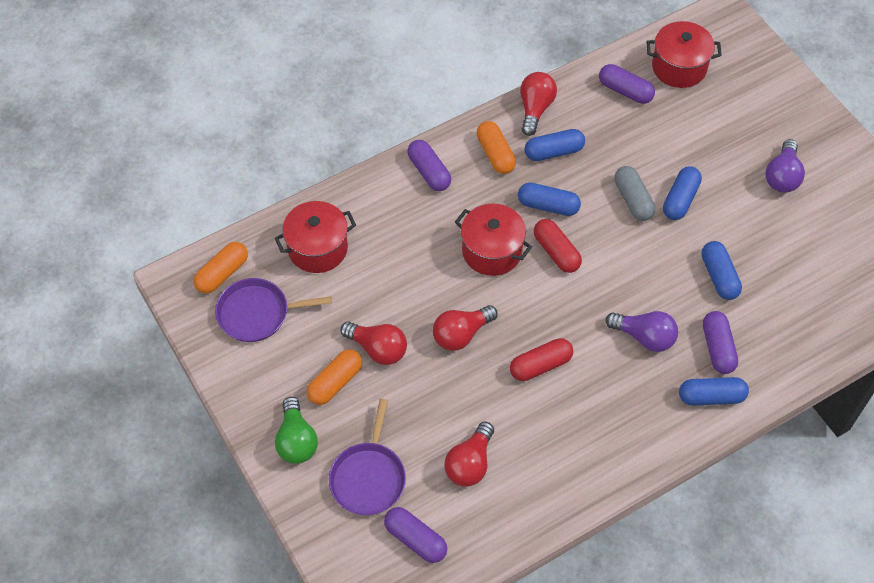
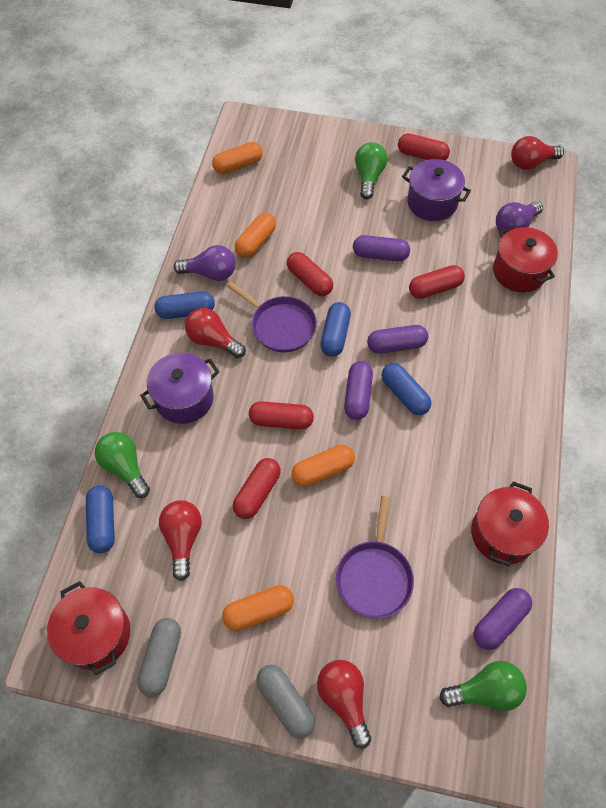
blue capsule: 5 -> 4
green light bulb: 1 -> 3
grey capsule: 1 -> 2
orange capsule: 3 -> 4
purple pot: 0 -> 2
red capsule: 2 -> 5

